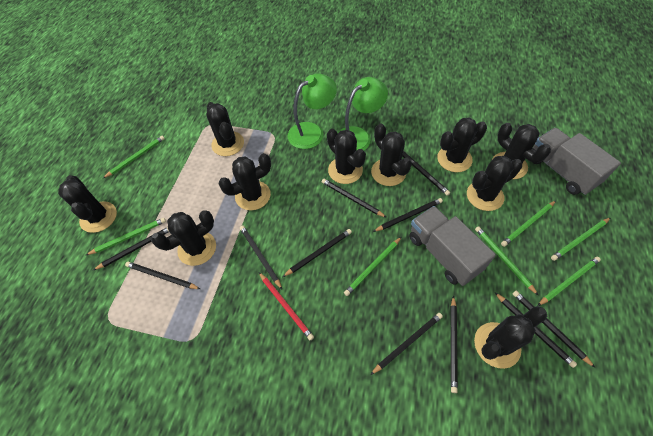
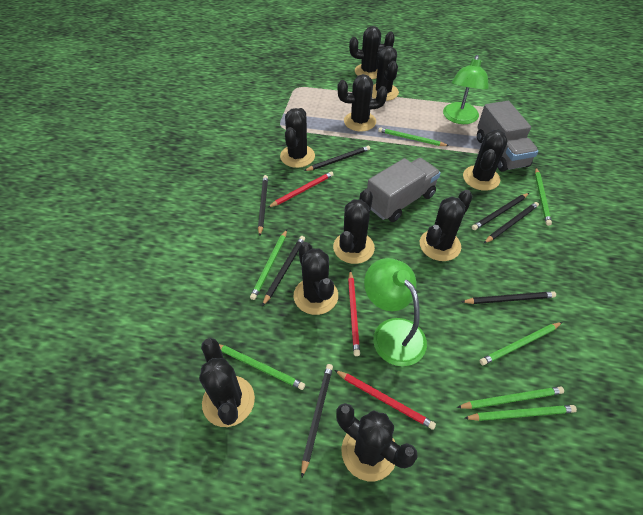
black pencil: 11 -> 7
red pencil: 1 -> 3

